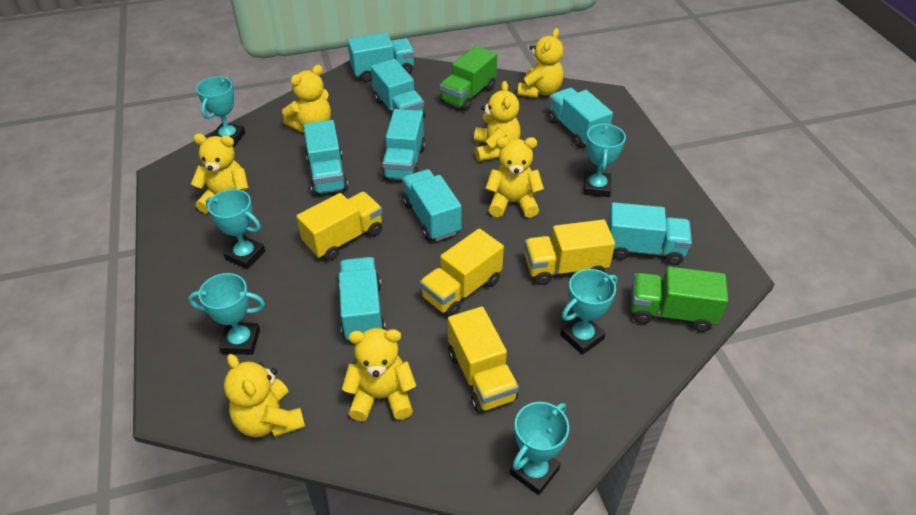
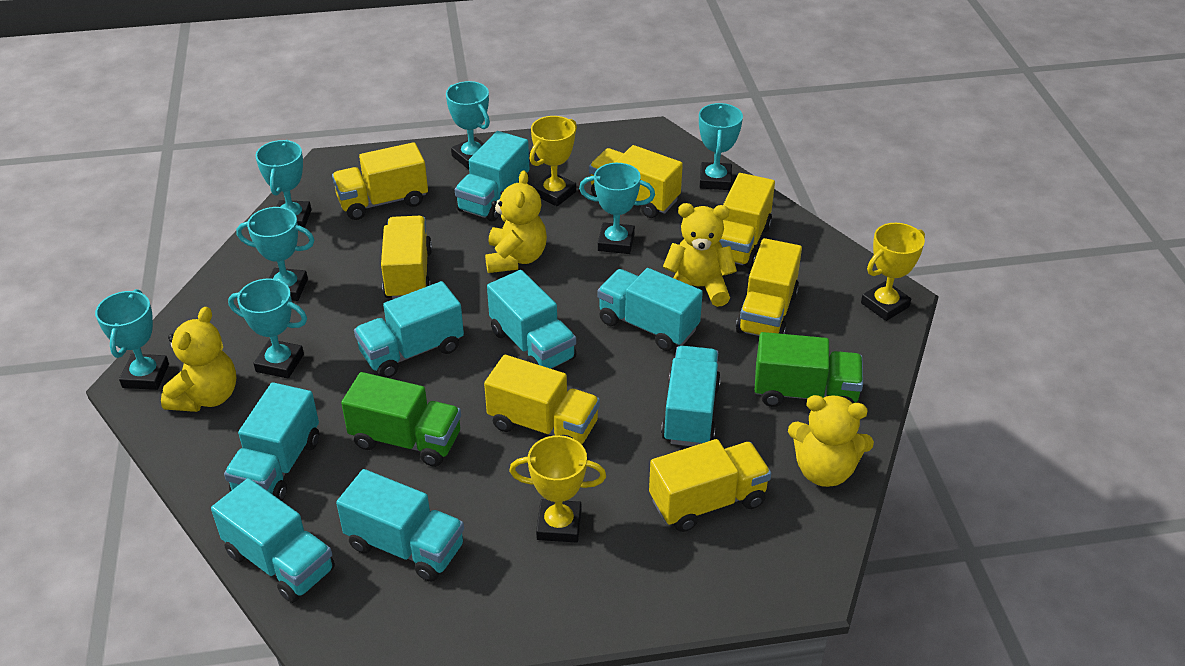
turquoise trophy: 6 -> 7
yellow teddy bear: 7 -> 4
yellow trophy: 0 -> 3
yellow truck: 4 -> 7

